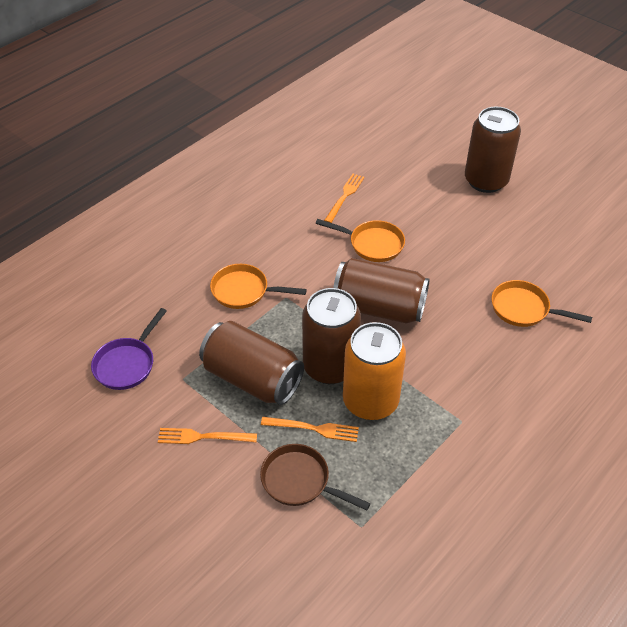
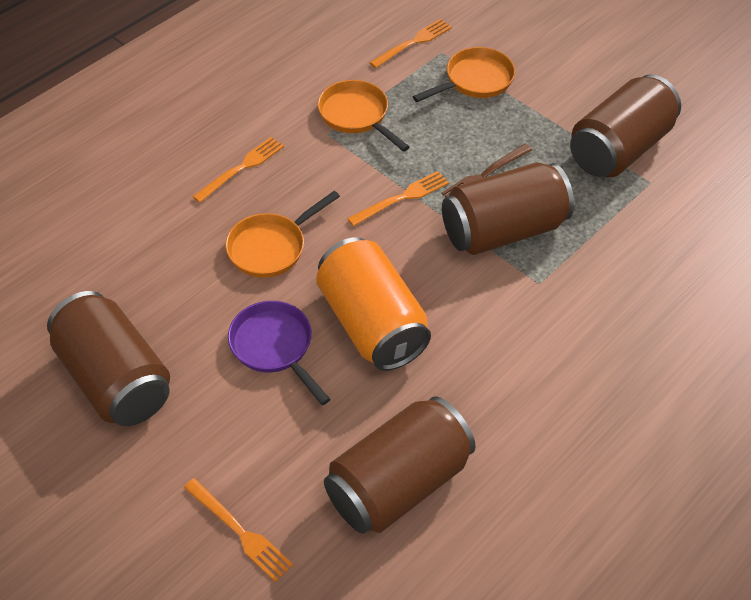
brown fork: 0 -> 1
brown pan: 1 -> 0
orange fork: 3 -> 4

